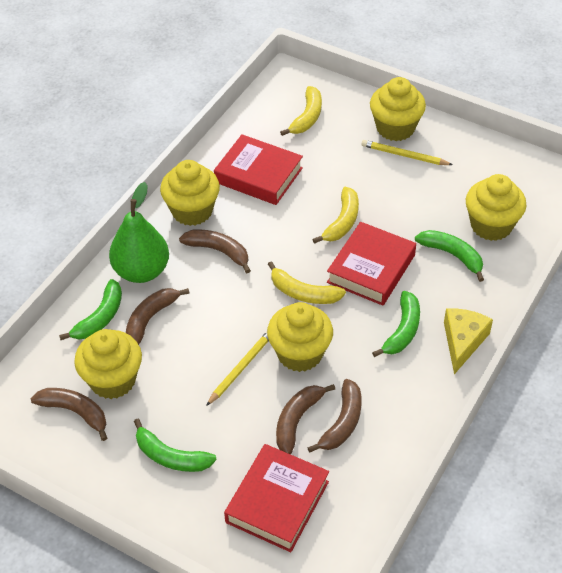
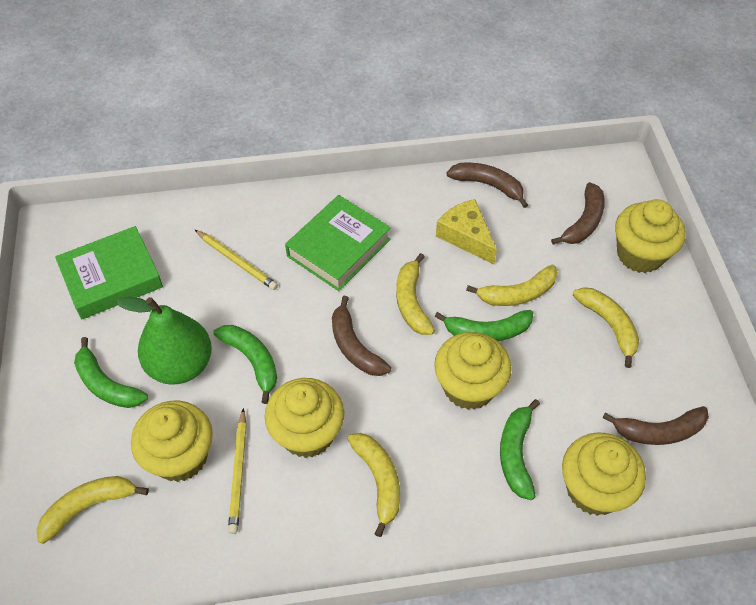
brown banana: 5 -> 4
green book: 0 -> 2
red book: 3 -> 0
yellow banana: 3 -> 5

